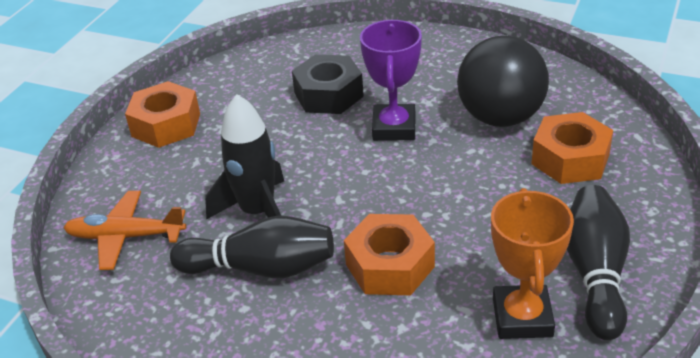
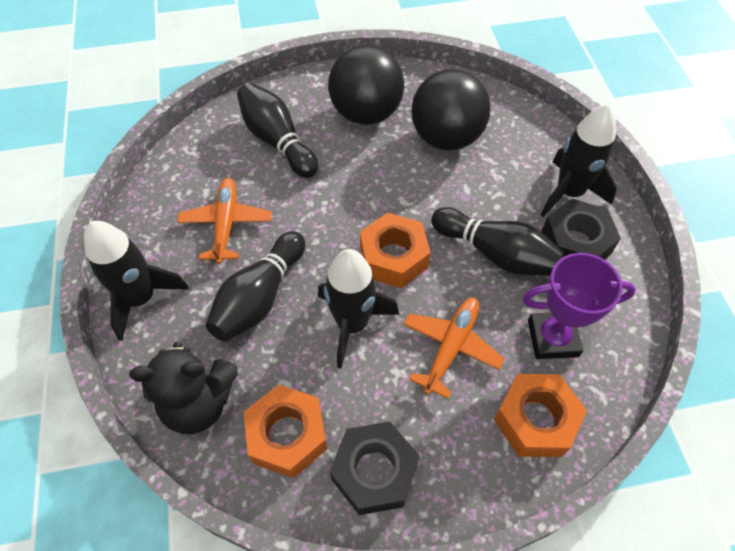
black ball: 1 -> 2
black bowling pin: 2 -> 3
black nut: 1 -> 2
black rocket: 1 -> 3
black teddy bear: 0 -> 1
orange plane: 1 -> 2
orange trophy: 1 -> 0

